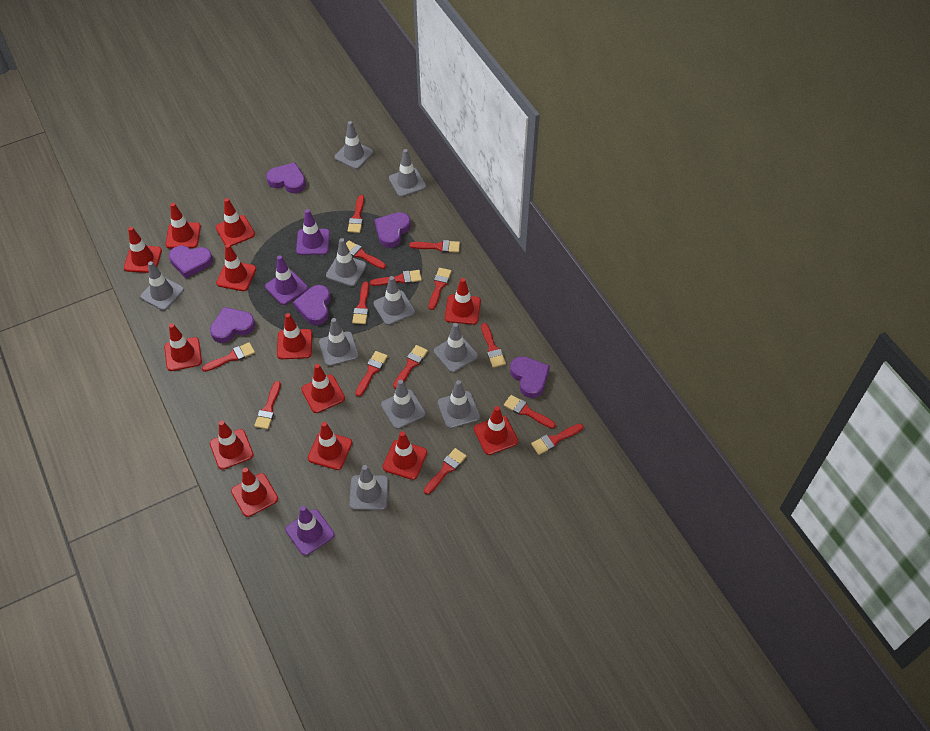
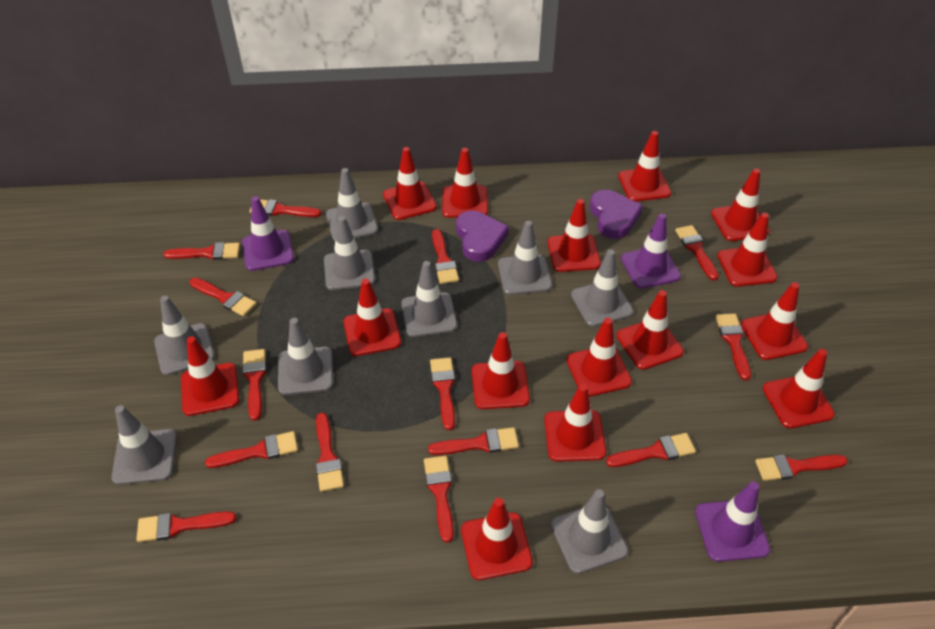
grey traffic cone: 10 -> 9
purple heart: 6 -> 2
red brush: 14 -> 15
red traffic cone: 13 -> 15

